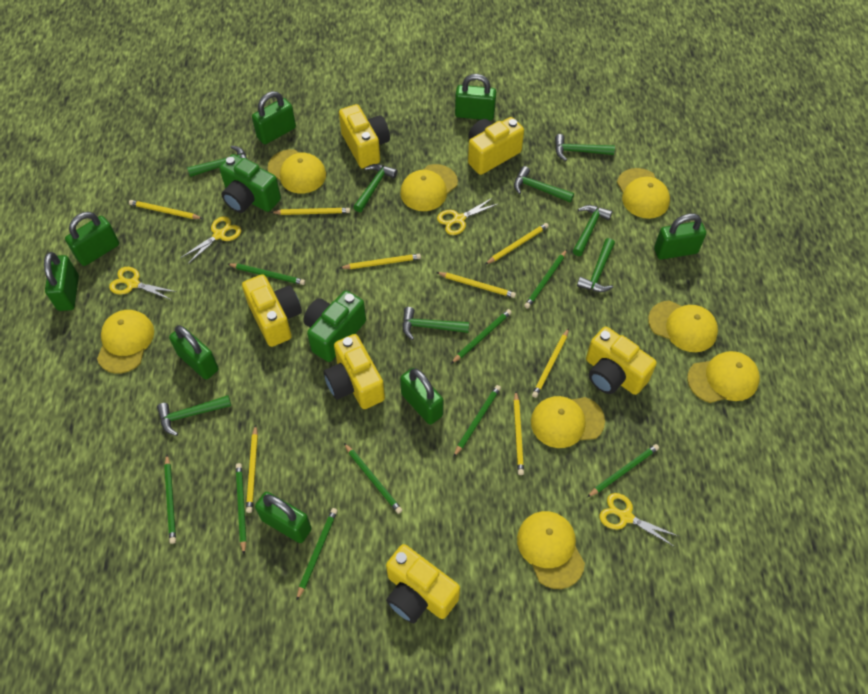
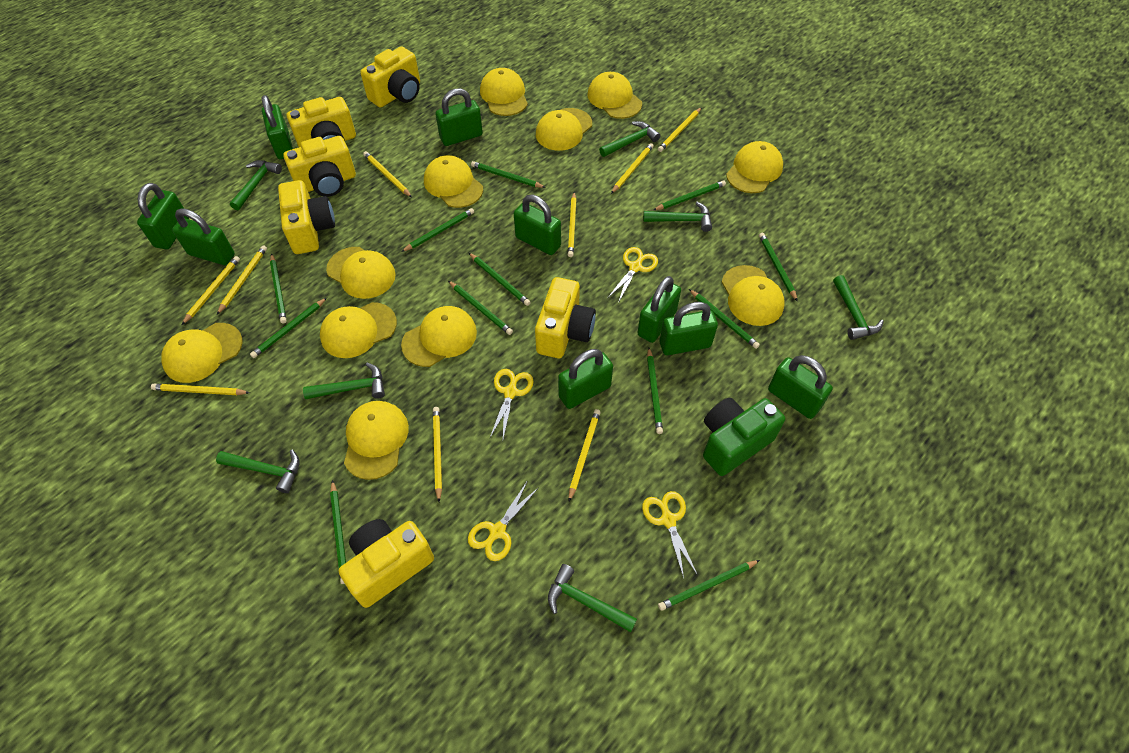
green camera: 2 -> 1
green hammer: 8 -> 7
green padlock: 8 -> 9
green pencil: 9 -> 12
yellow cap: 8 -> 11
yellow pencil: 8 -> 9

